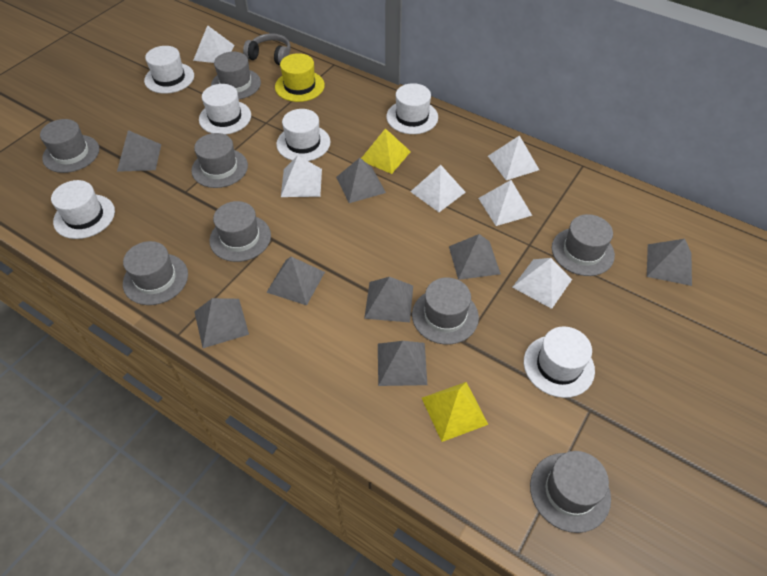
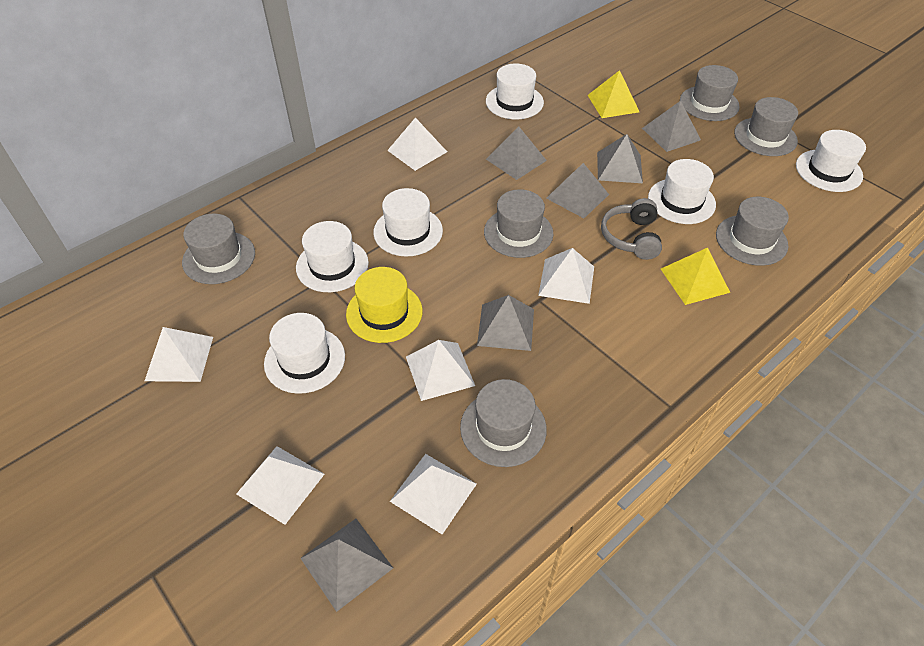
grey hat: 8 -> 6
grey pyramid: 8 -> 6

